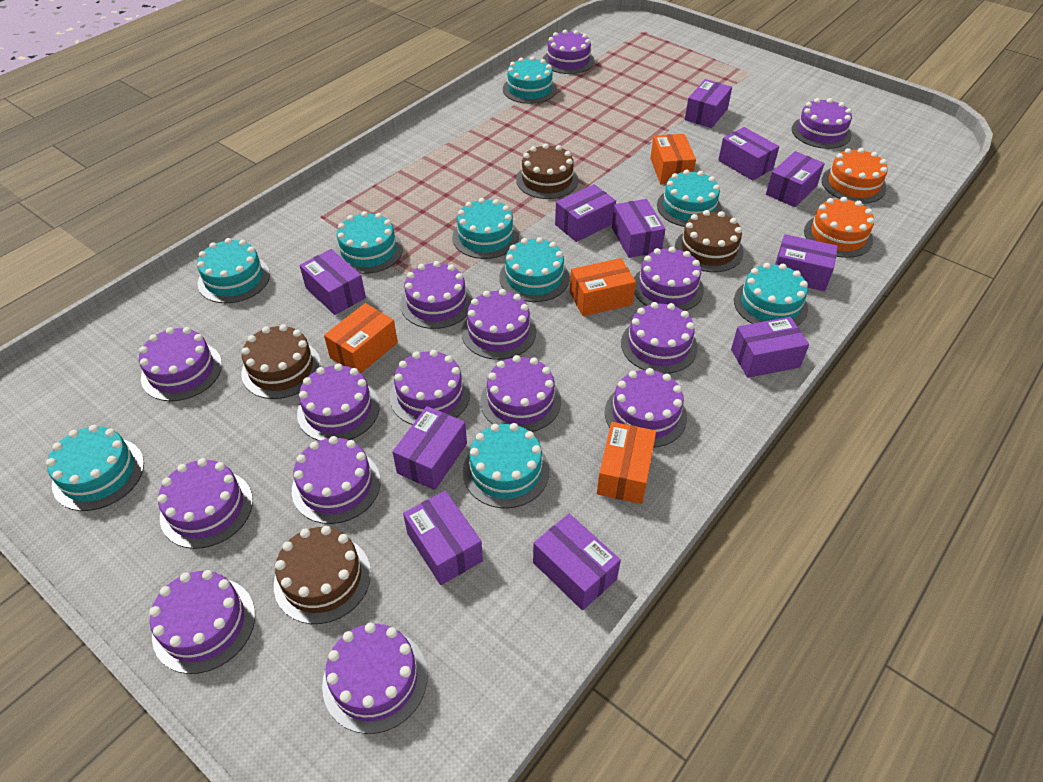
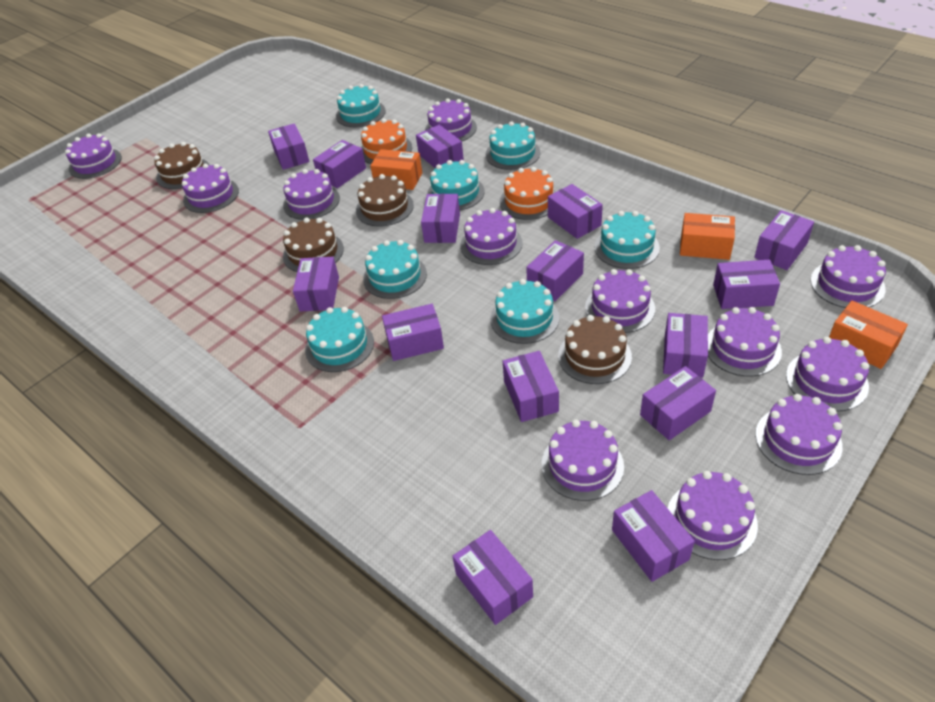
orange box: 4 -> 3
purple box: 11 -> 15
purple cake: 15 -> 12
turquoise cake: 9 -> 7

